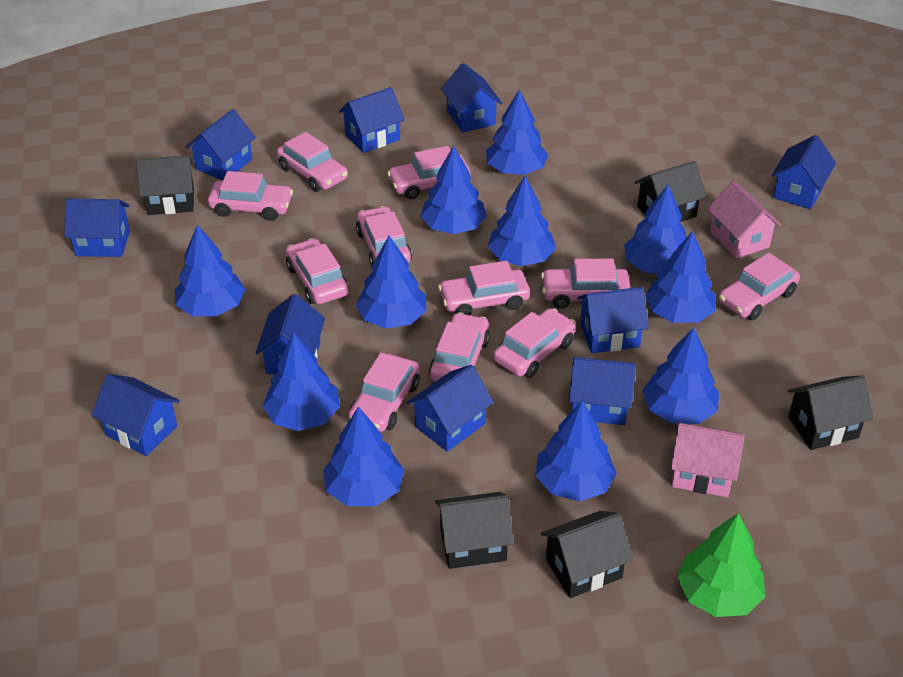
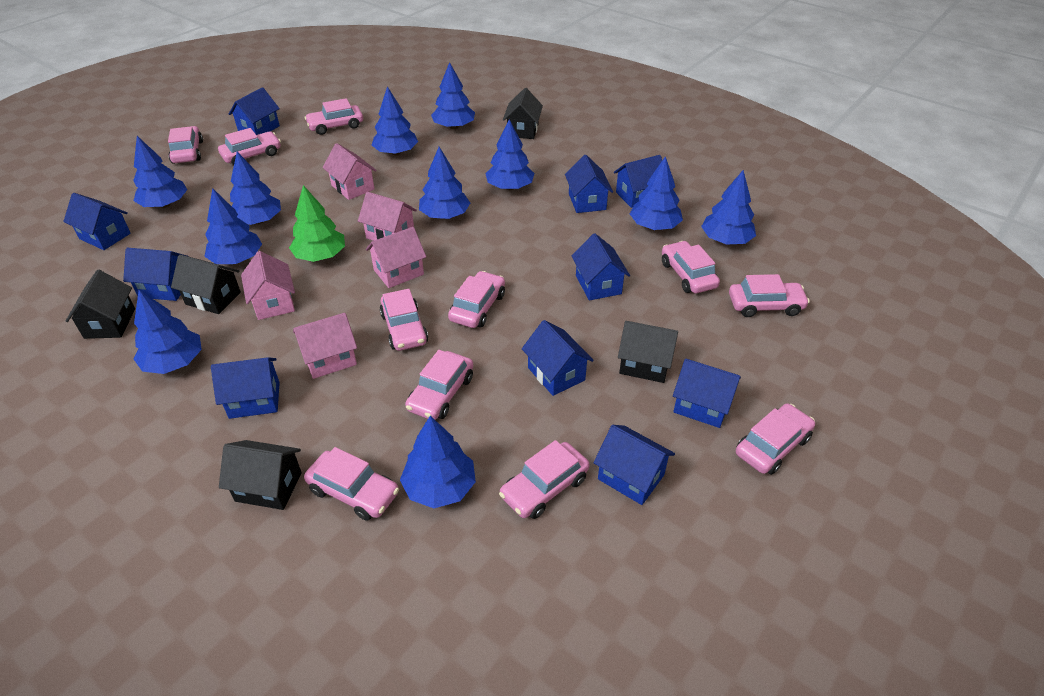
pink house: 2 -> 5

